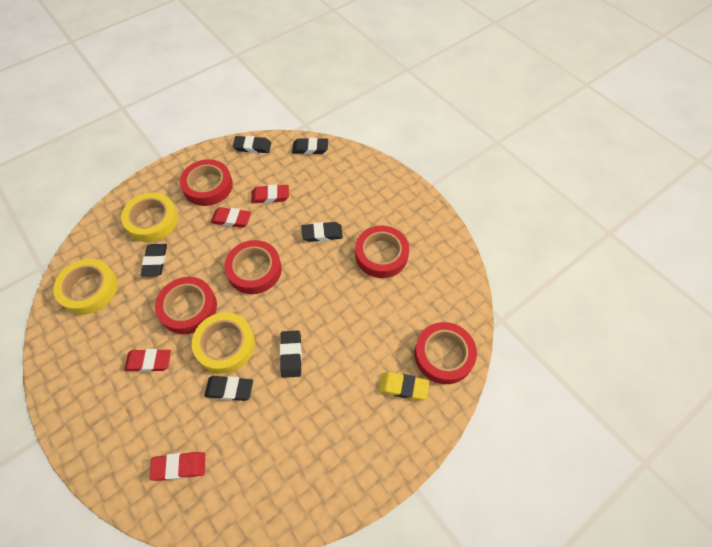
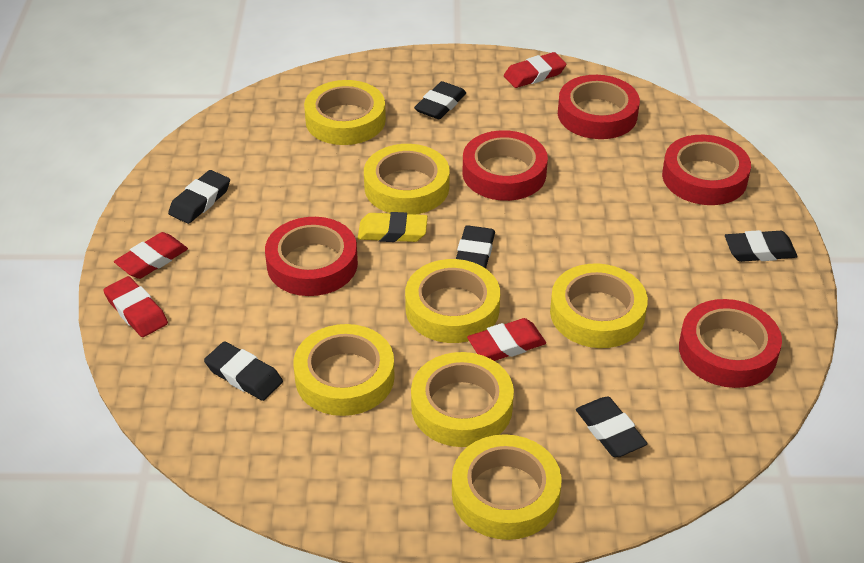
yellow tape: 3 -> 7

